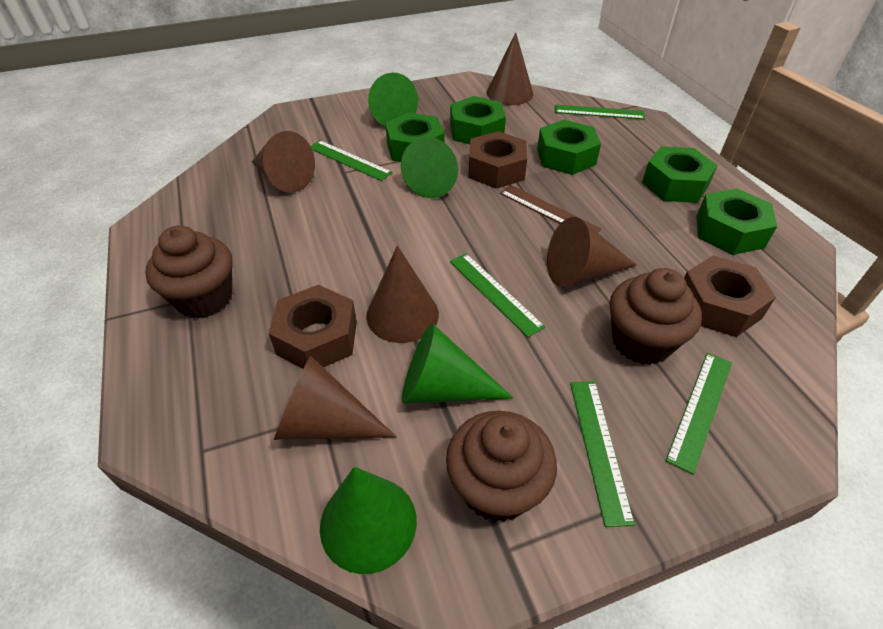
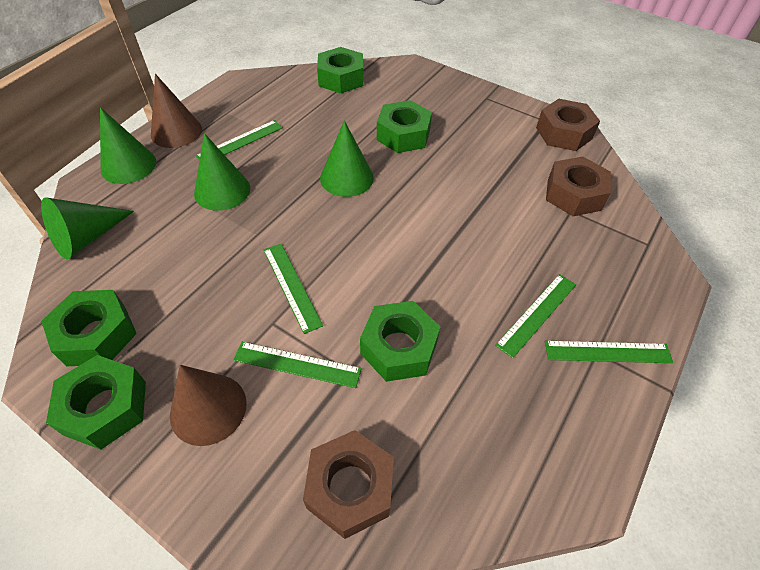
brown cone: 5 -> 2
brown cupcake: 3 -> 0
brown ruler: 1 -> 0

